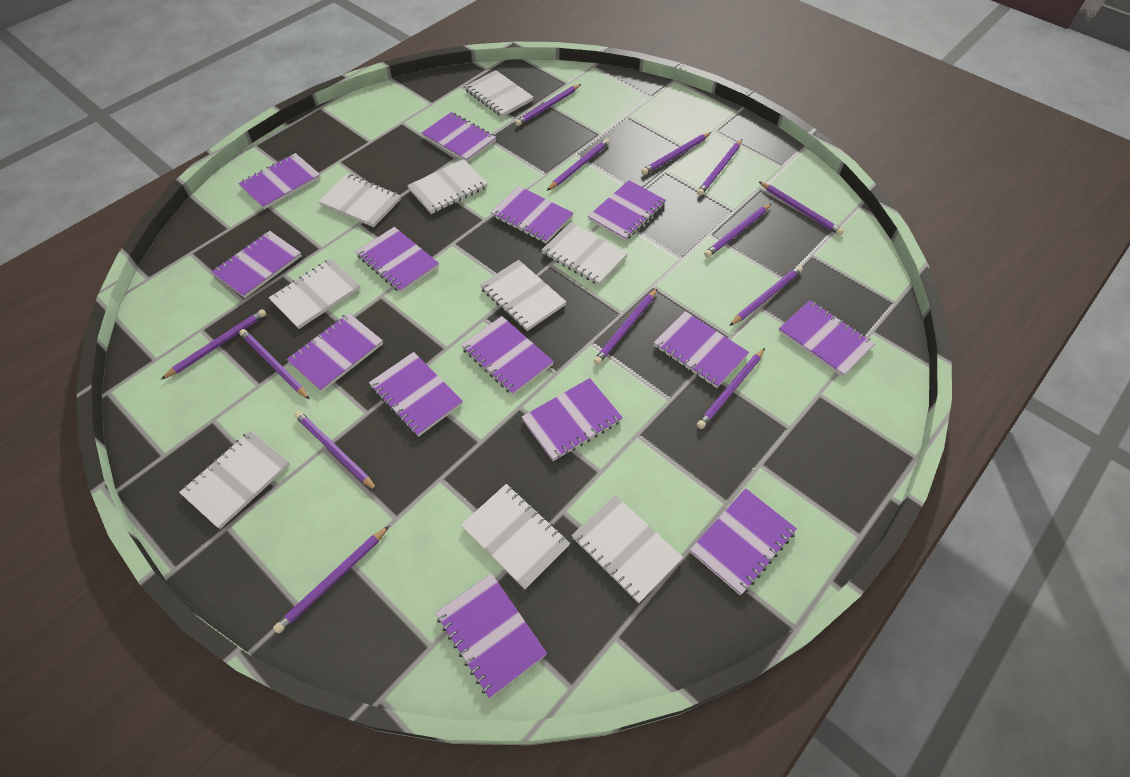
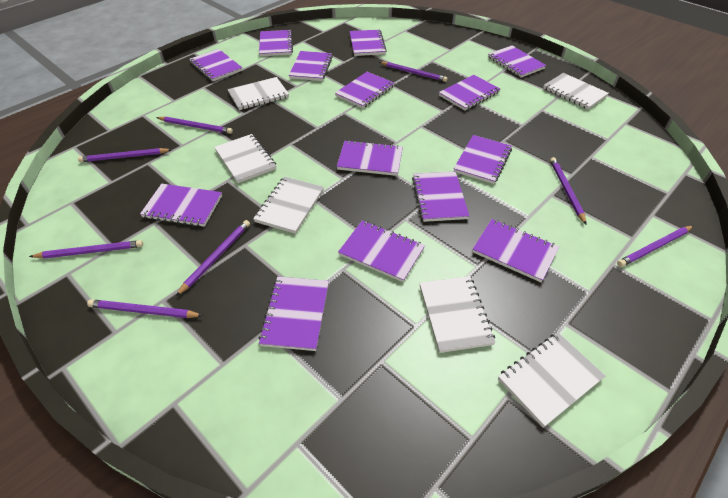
purple pencil: 13 -> 8
white notebook: 9 -> 6

